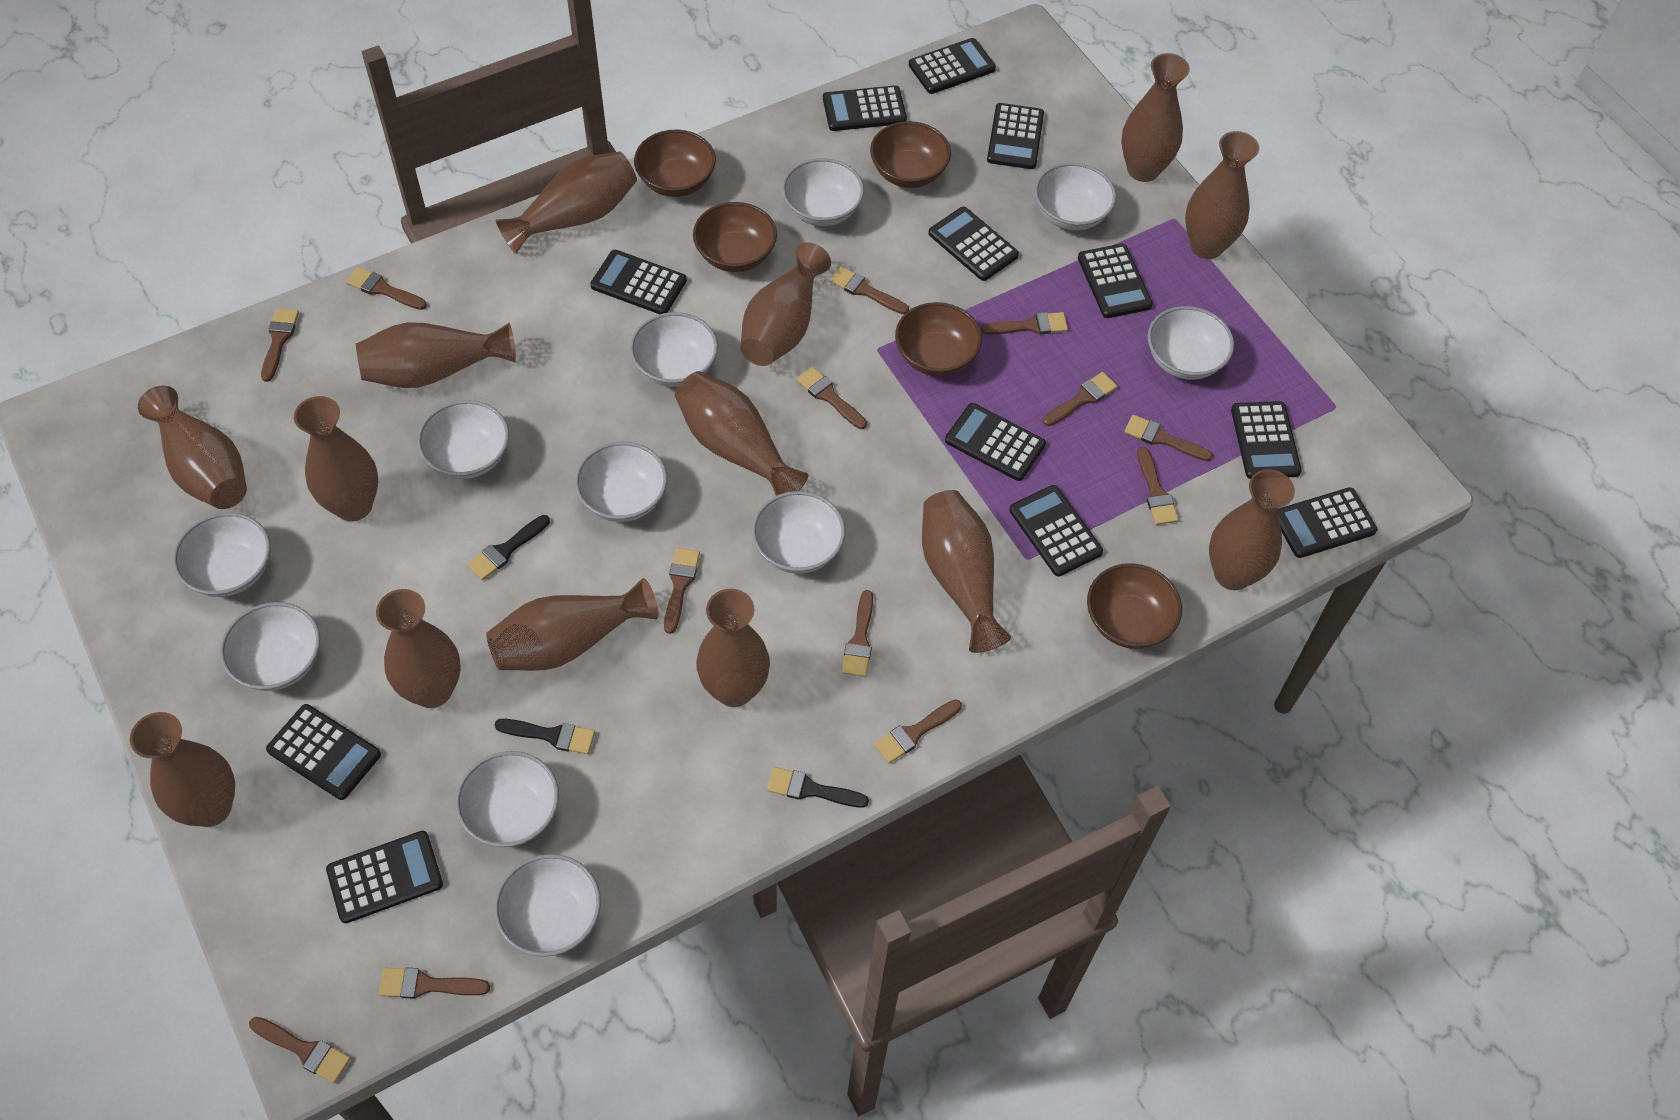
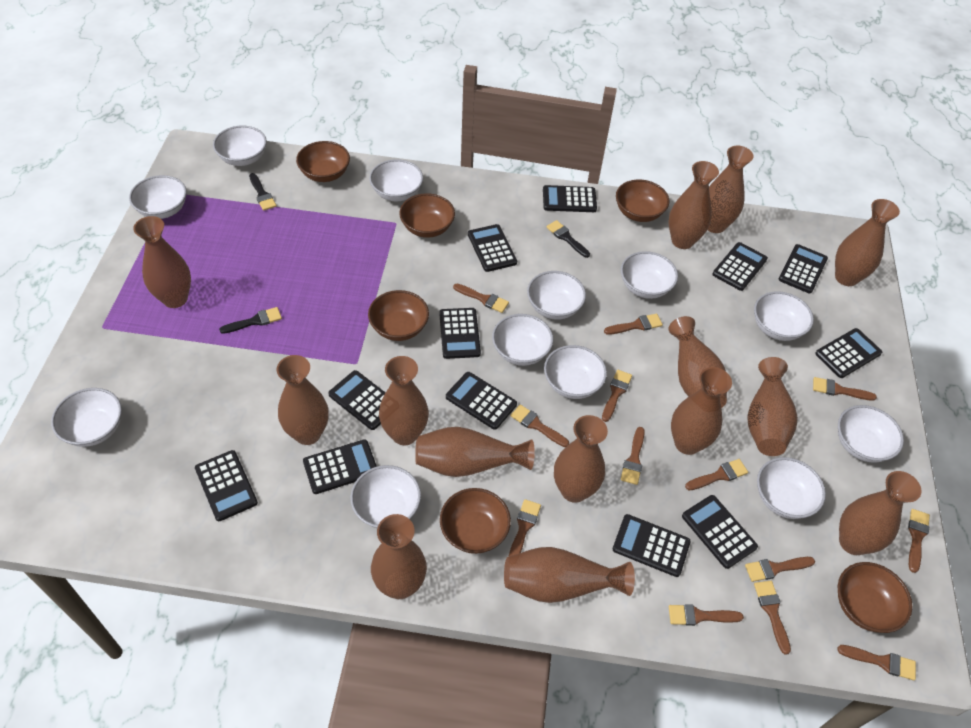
brown bowl: 5 -> 6
white bowl: 11 -> 12

